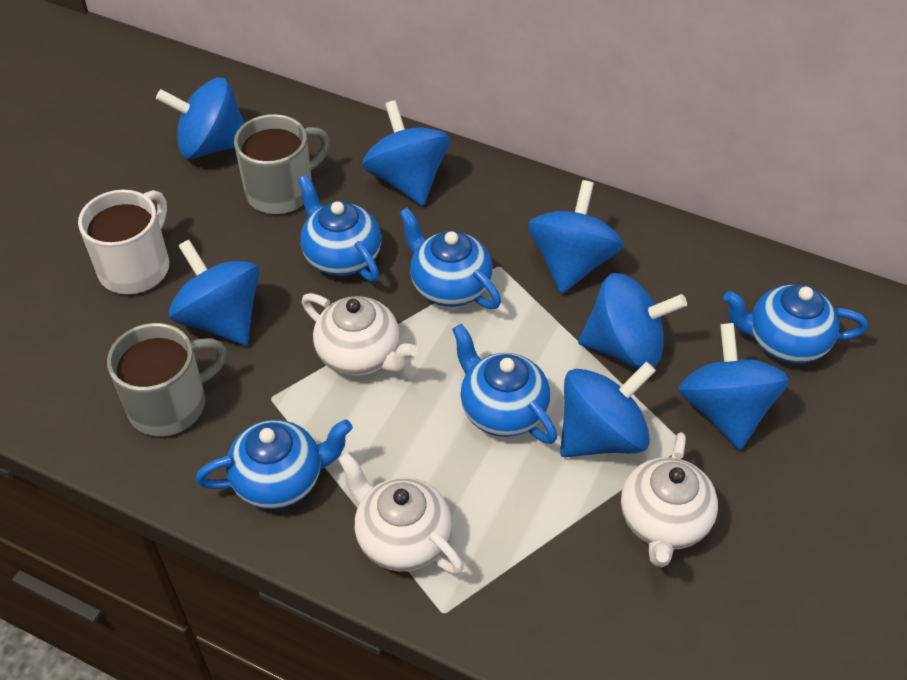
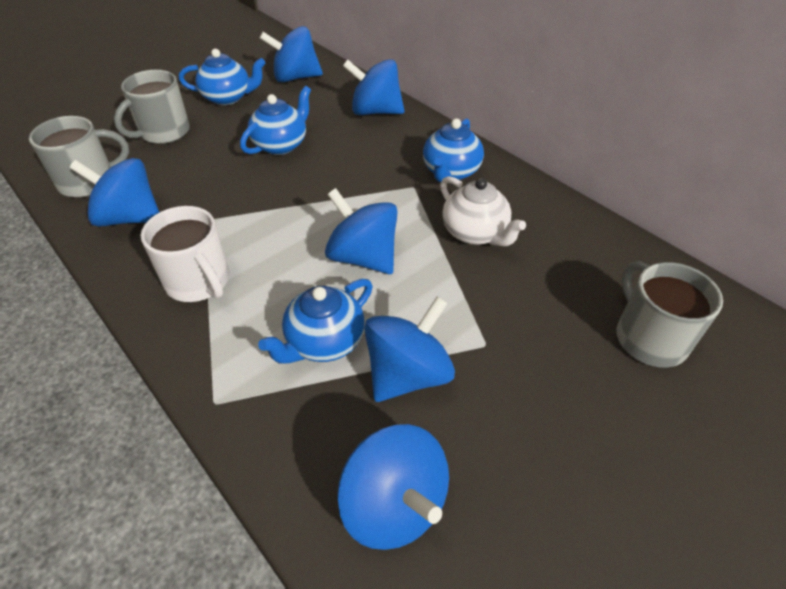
blue spinning top: 7 -> 6
blue teapot: 5 -> 4
grey mug: 2 -> 3
white teapot: 3 -> 1

